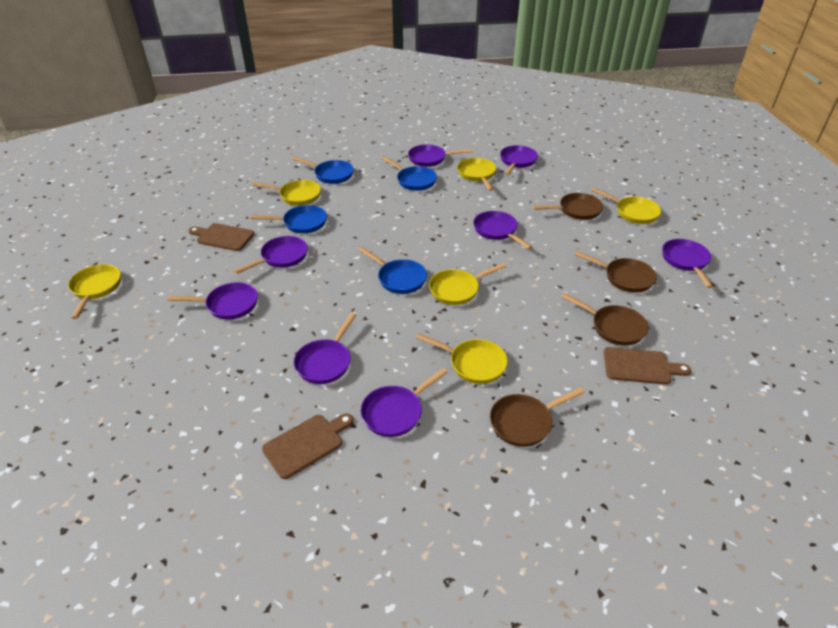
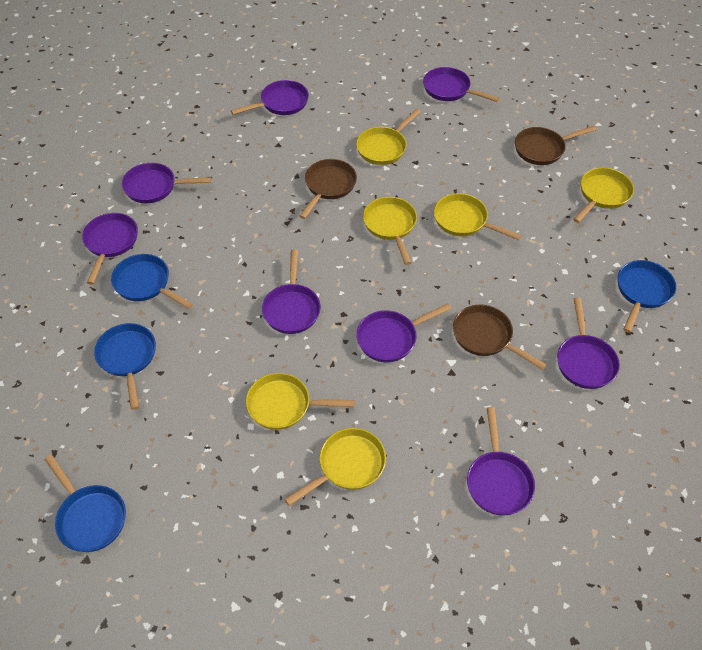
brown cutting board: 3 -> 0
brown pan: 4 -> 3

